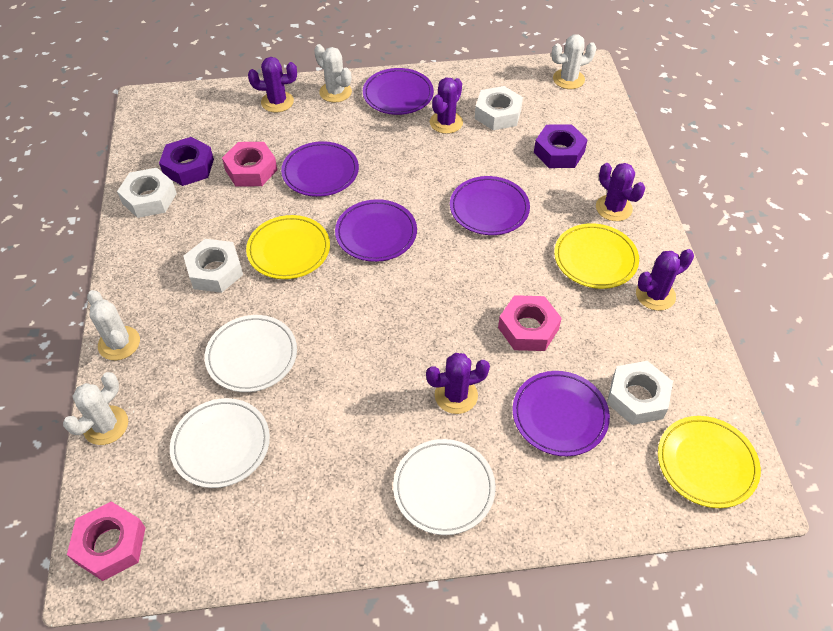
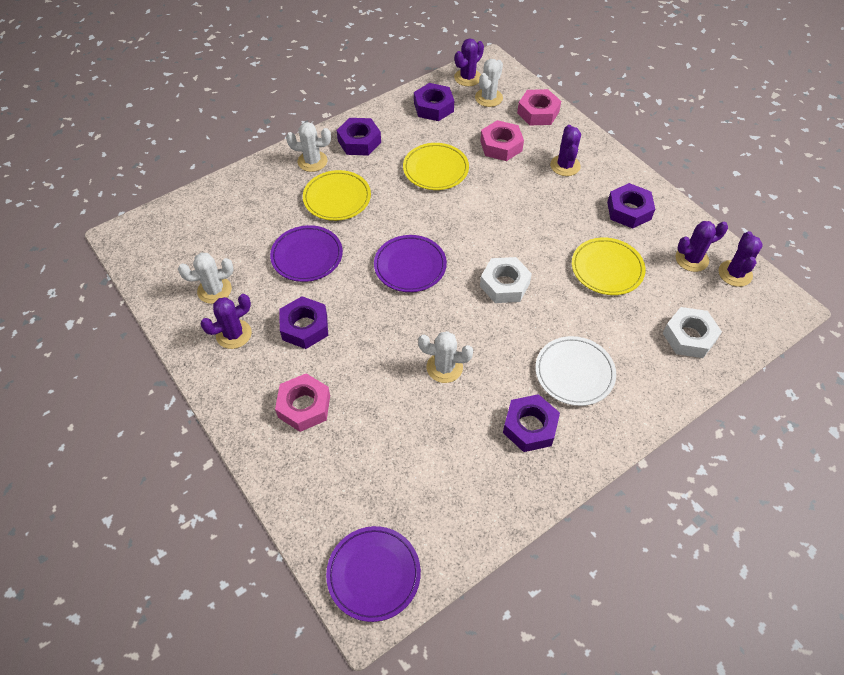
purple nut: 2 -> 5
purple plate: 5 -> 3
white nut: 4 -> 2
white plate: 3 -> 1

